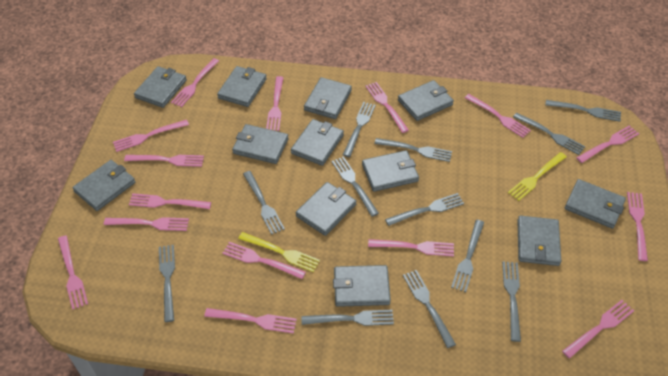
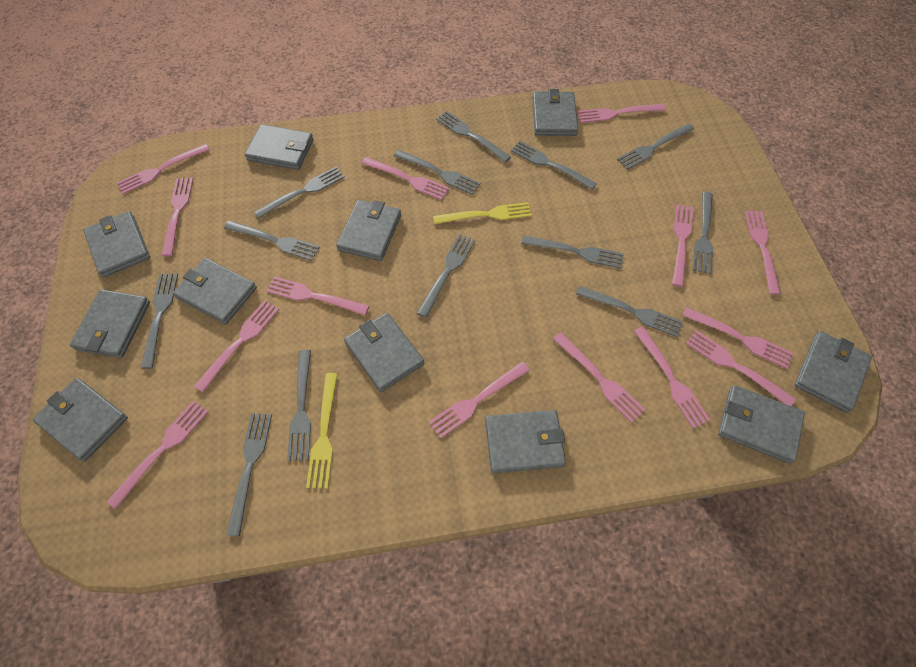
grey fork: 12 -> 13
grey wallet: 12 -> 11
pink fork: 15 -> 14

